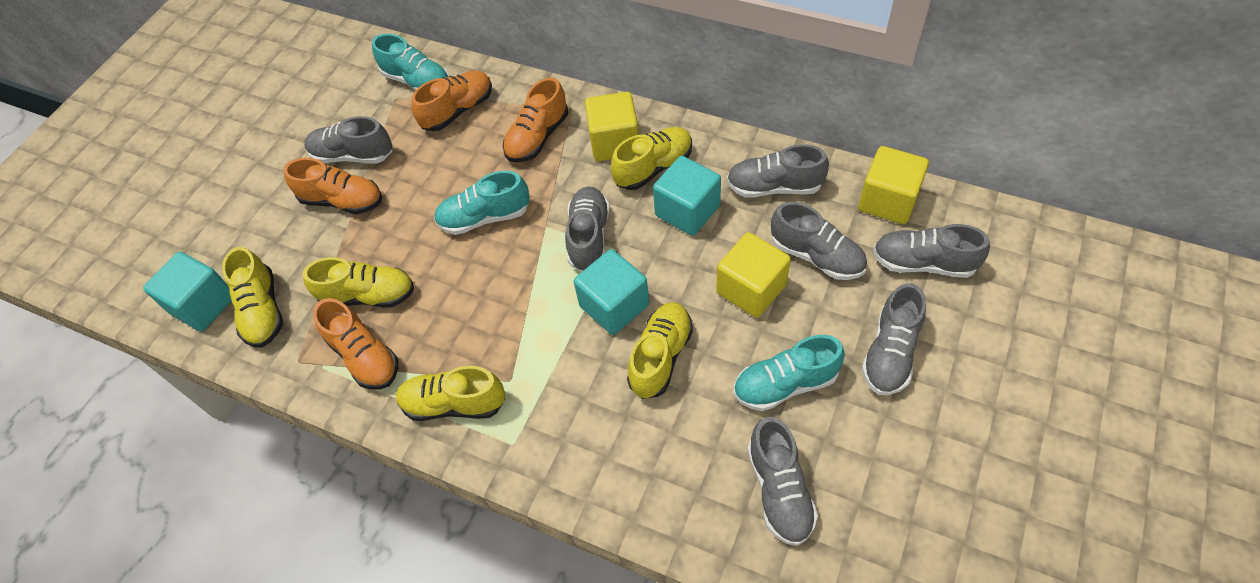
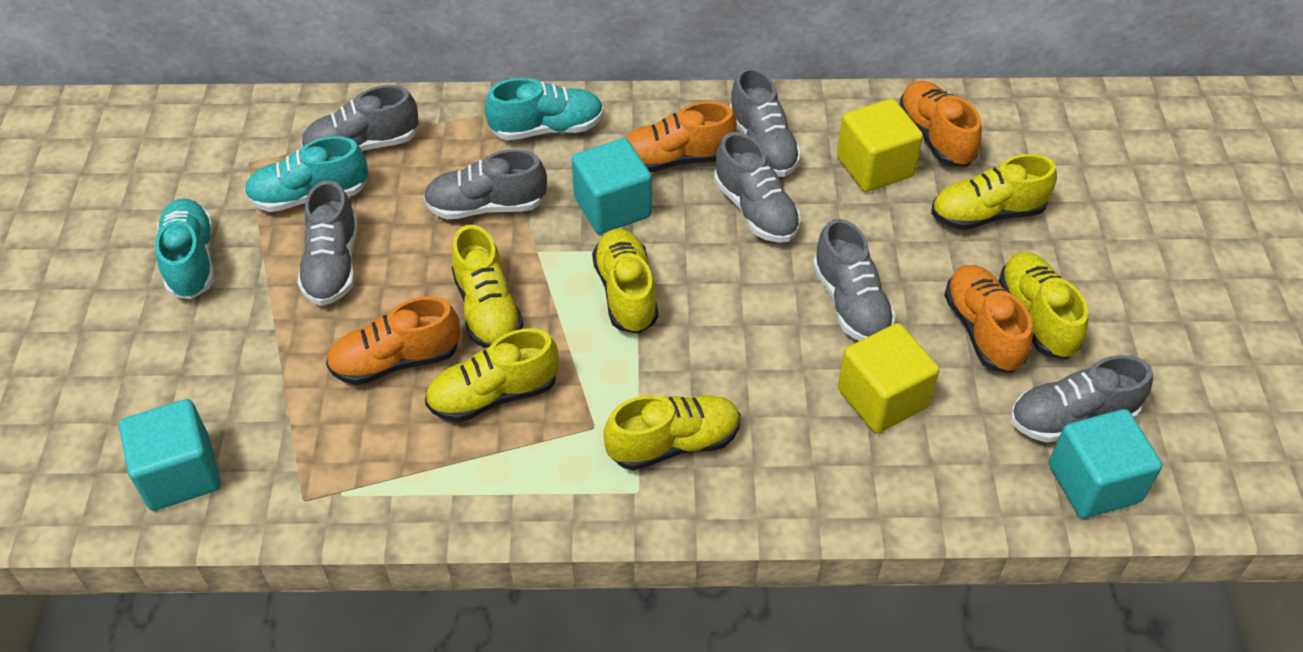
yellow cube: 3 -> 2
yellow shoe: 5 -> 6

